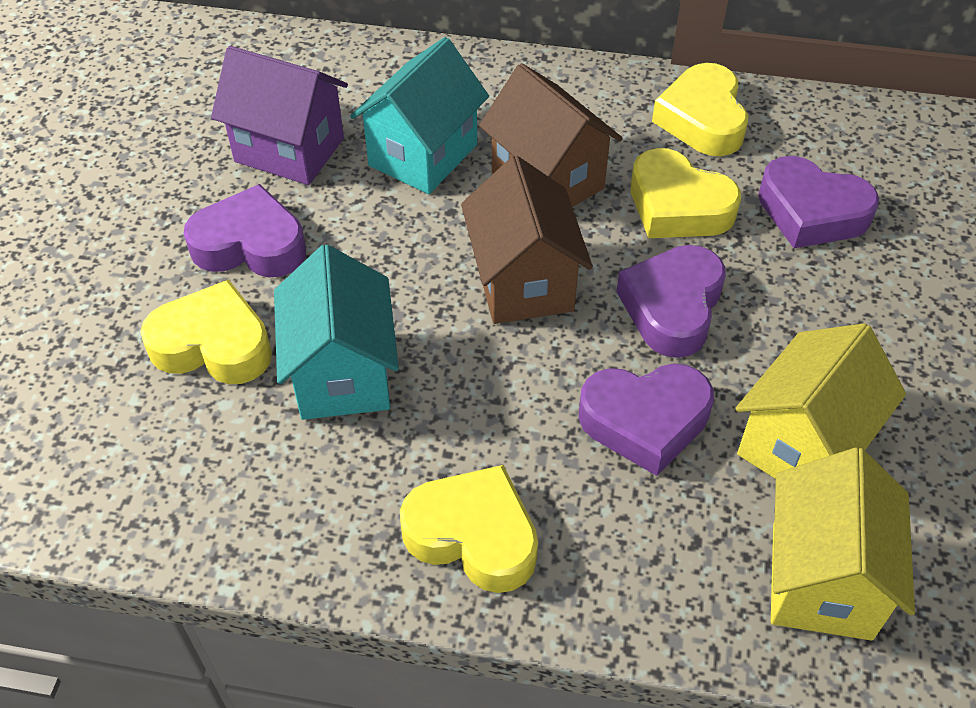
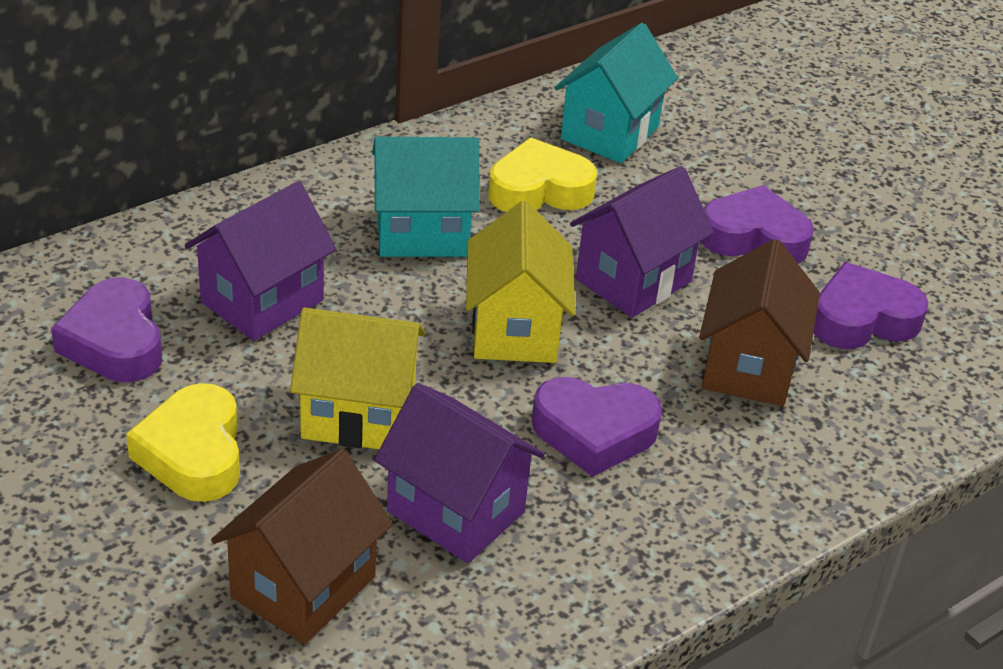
purple house: 1 -> 3
yellow heart: 4 -> 2

